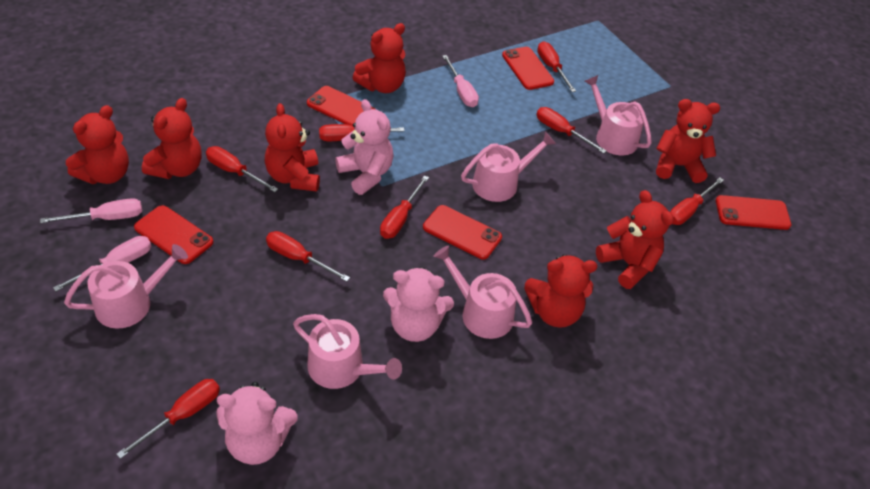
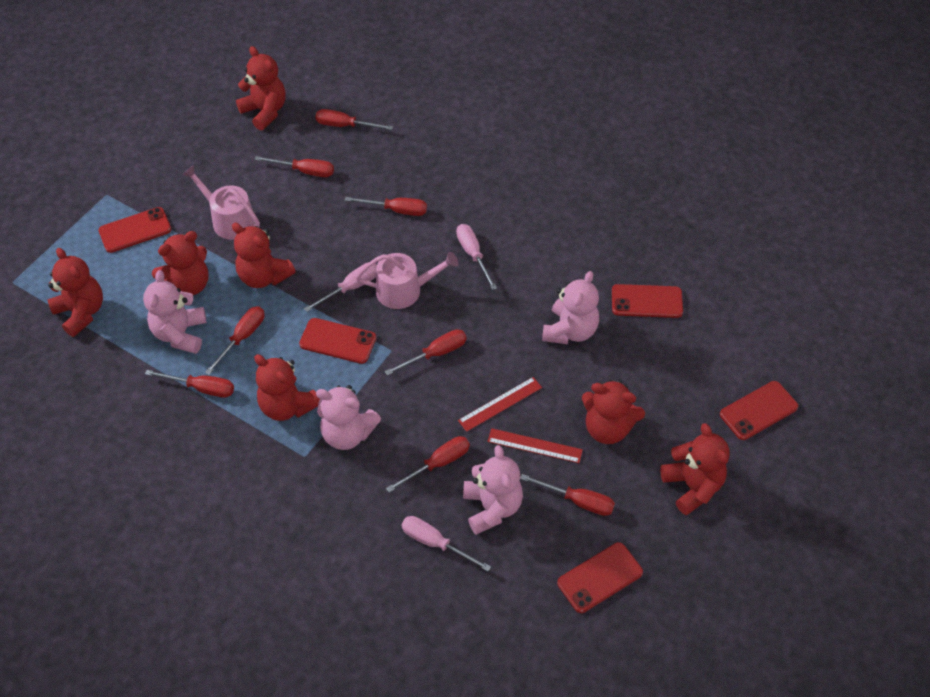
pink teddy bear: 3 -> 4
pink watering can: 5 -> 2
red ruler: 0 -> 2

